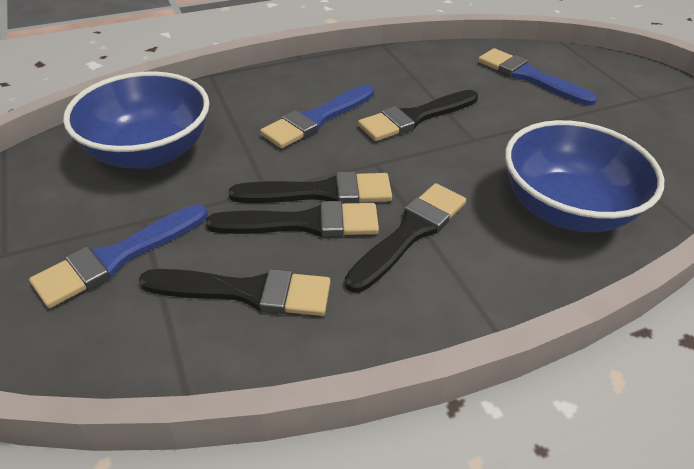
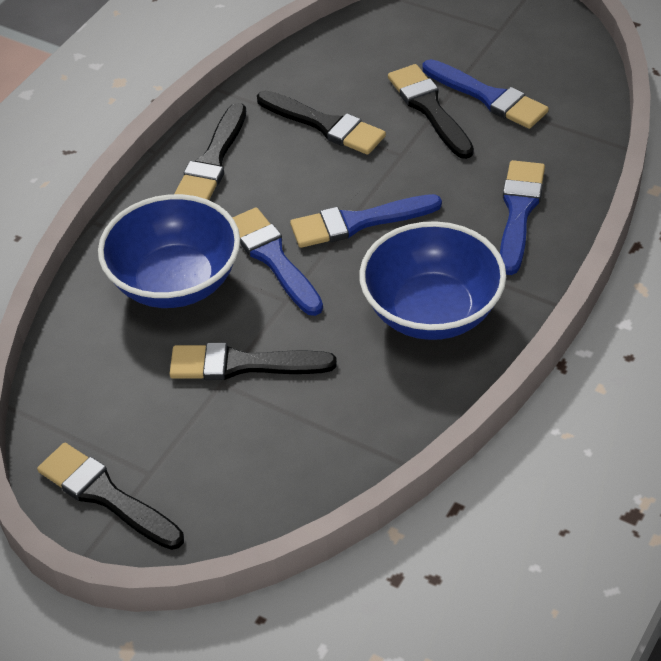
blue brush: 3 -> 4

